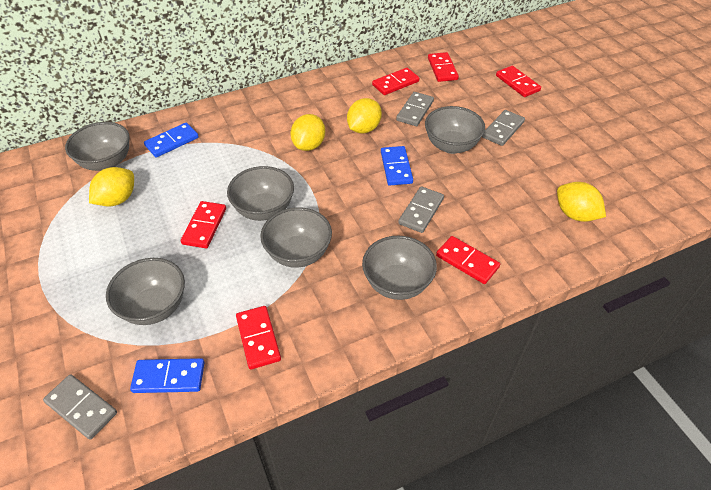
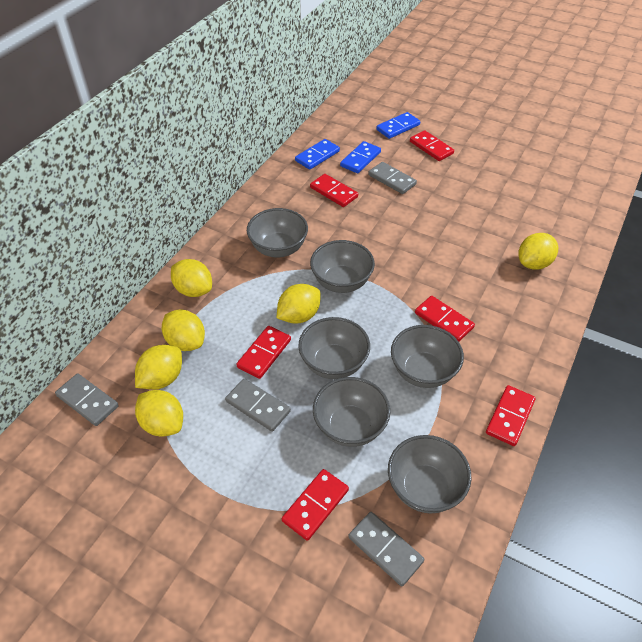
yellow lemon: 4 -> 6

